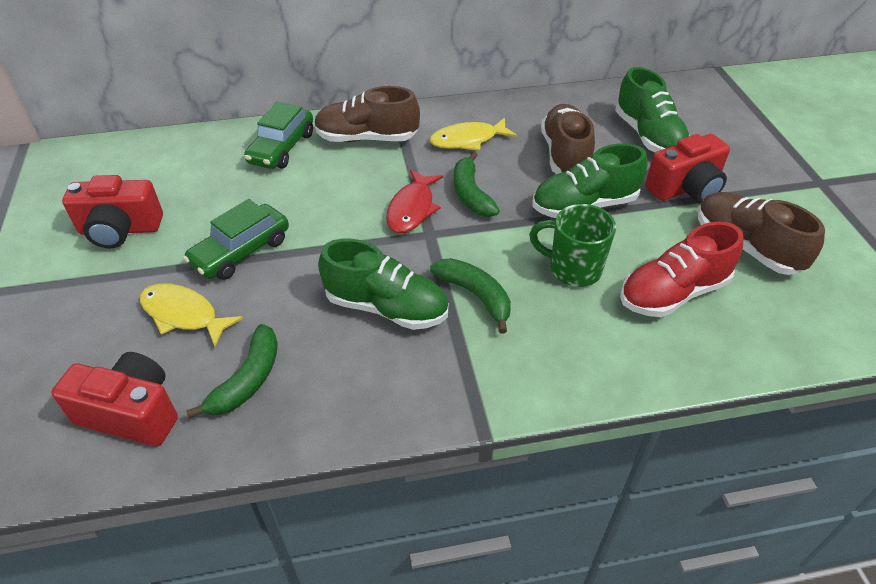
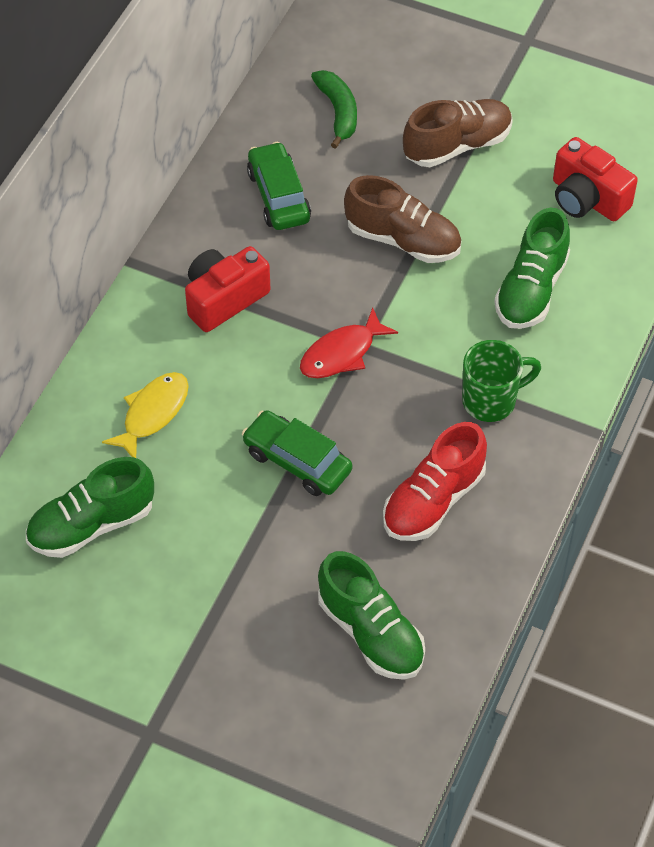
brown shoe: 3 -> 2
green banana: 3 -> 1
red camera: 3 -> 2
yellow fish: 2 -> 1

